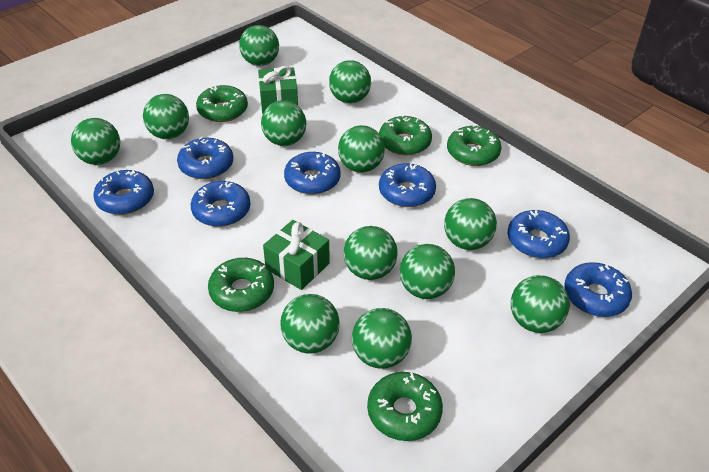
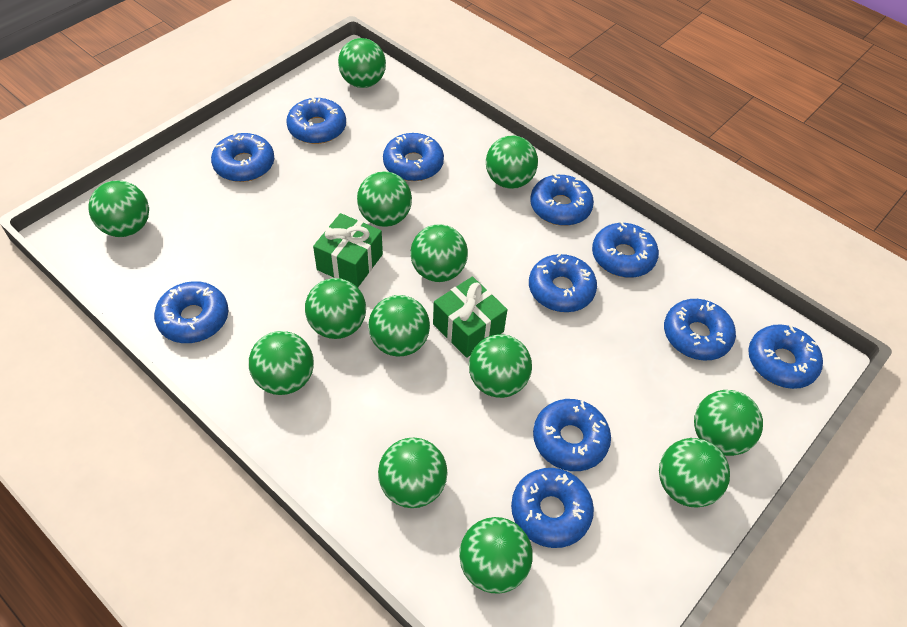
blue donut: 7 -> 11
green ball: 12 -> 13
green donut: 5 -> 0

